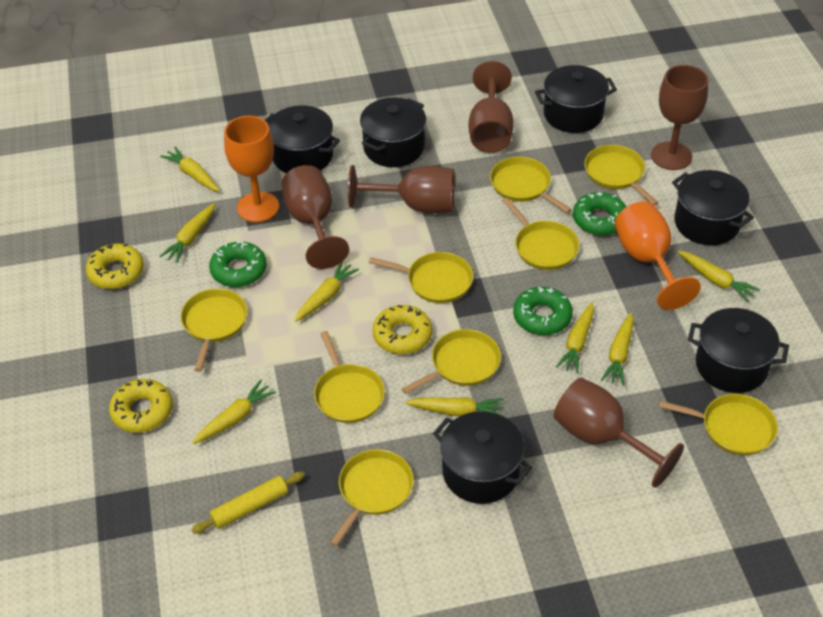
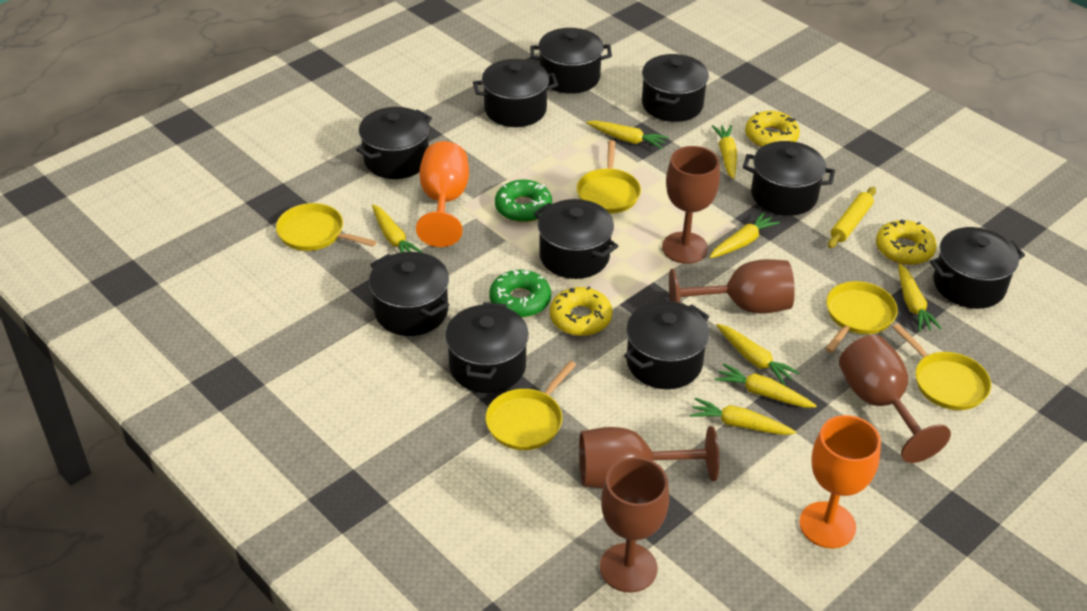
black pot: 6 -> 10
green donut: 3 -> 2
yellow pan: 9 -> 5

